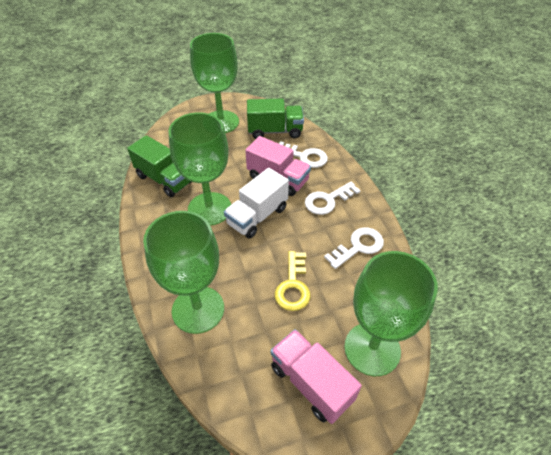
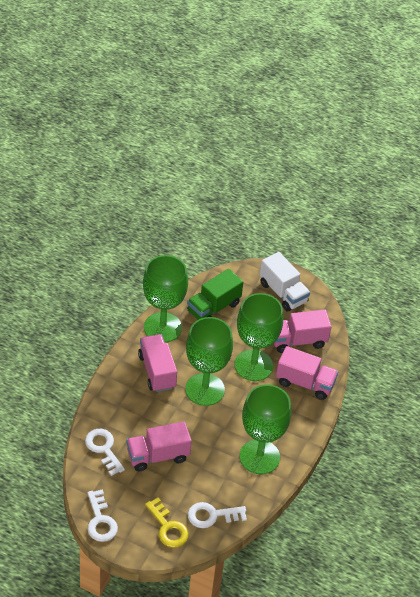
green truck: 2 -> 1
pink truck: 2 -> 4

